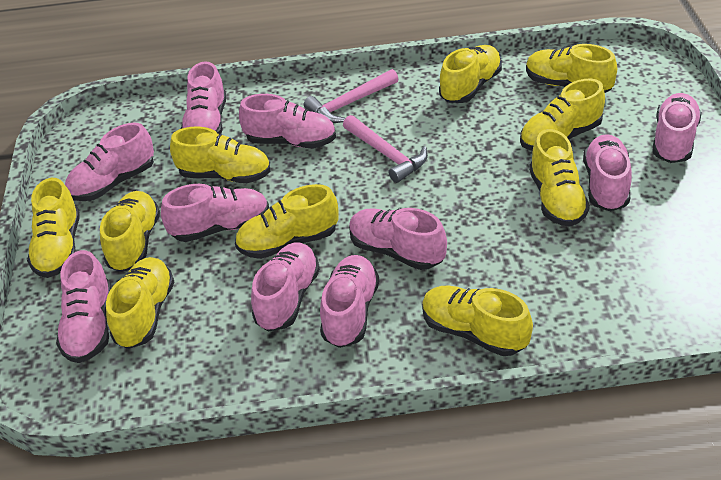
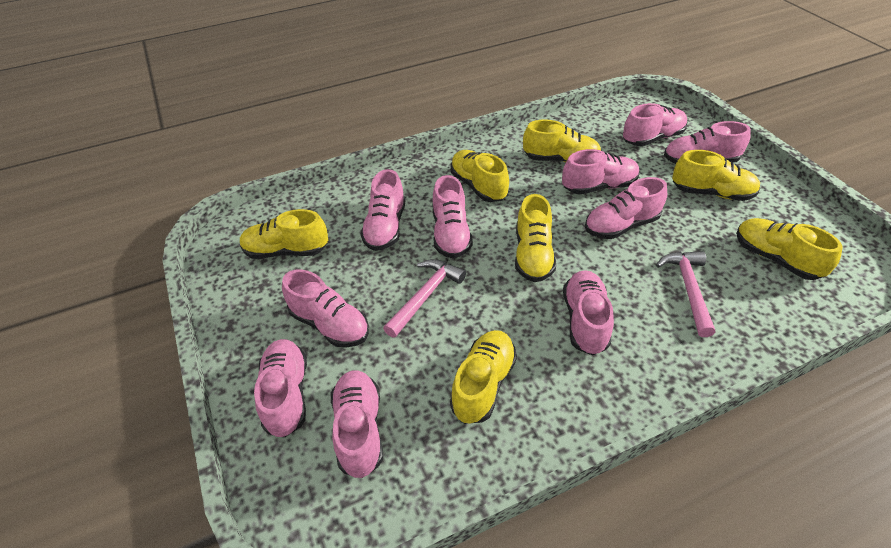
yellow shoe: 10 -> 7

